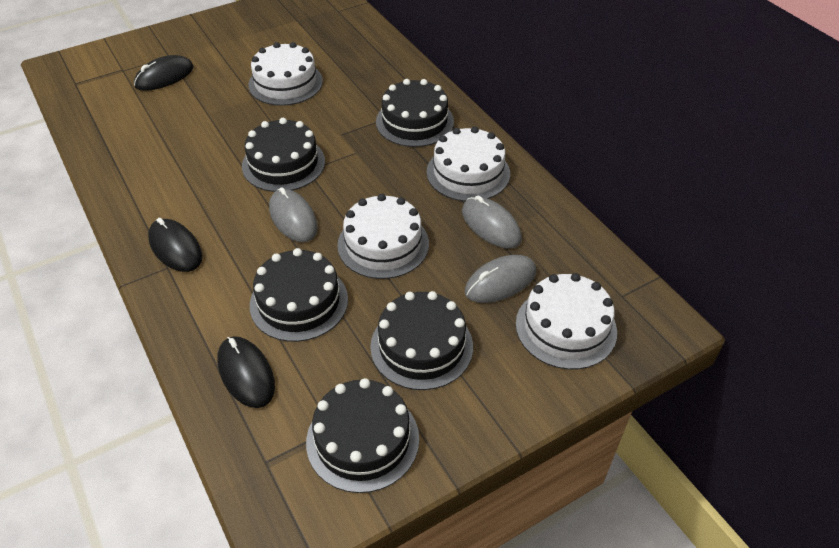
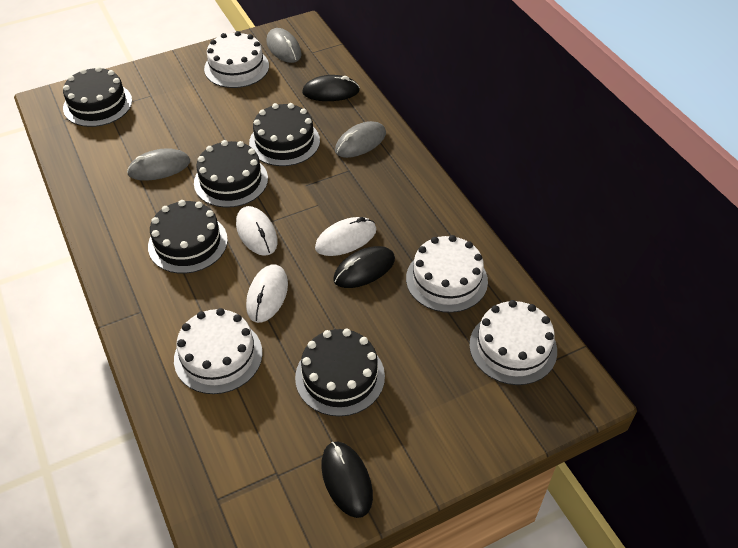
white mouse: 0 -> 3

